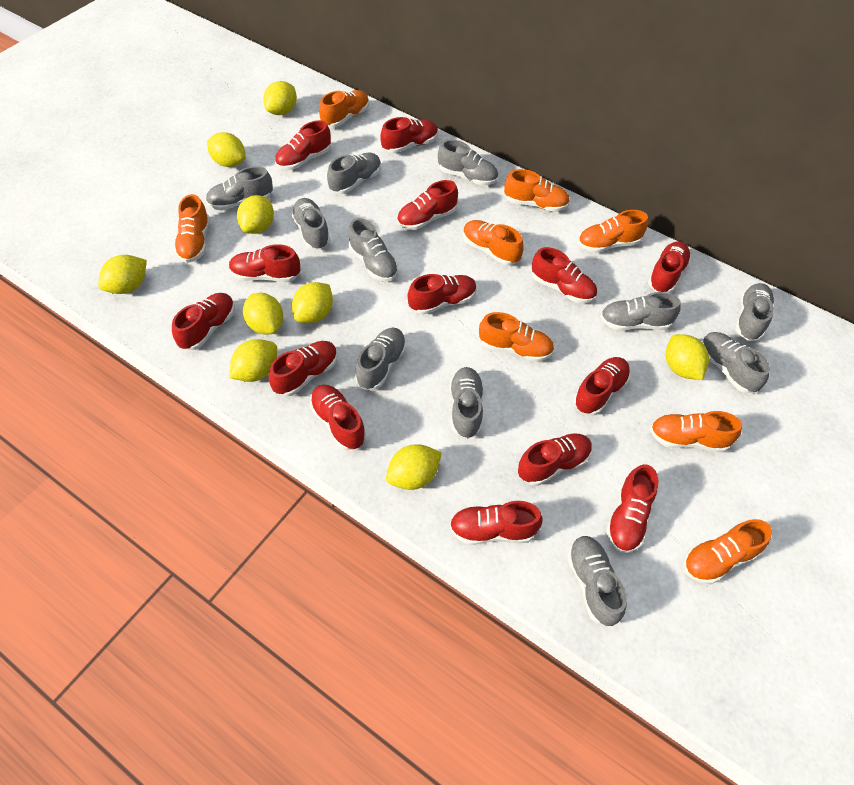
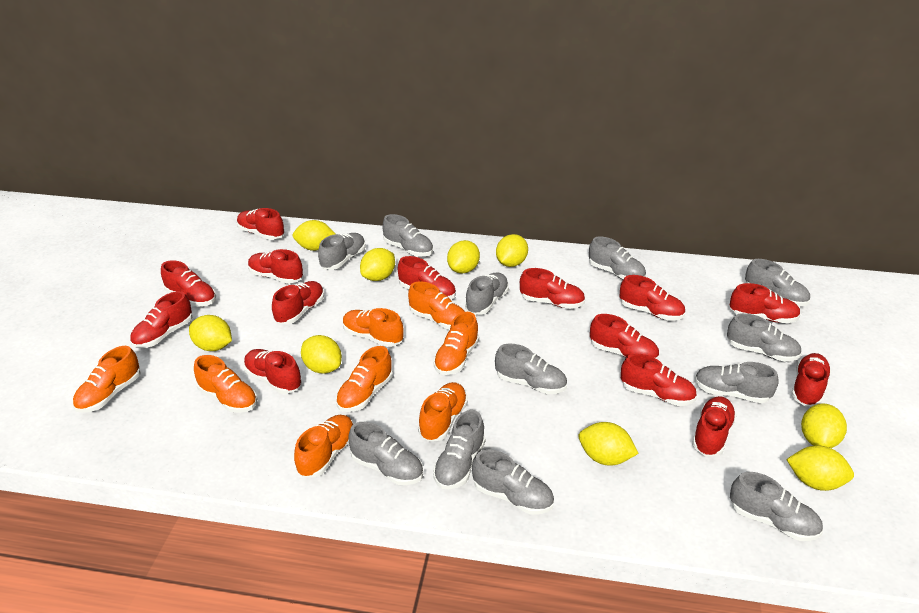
grey shoe: 11 -> 12

